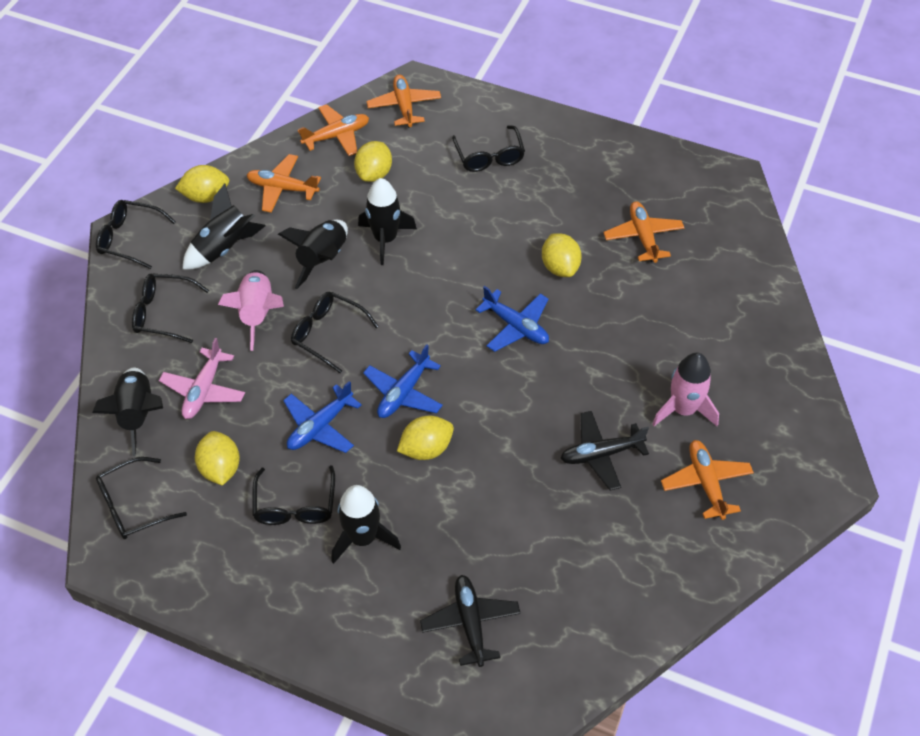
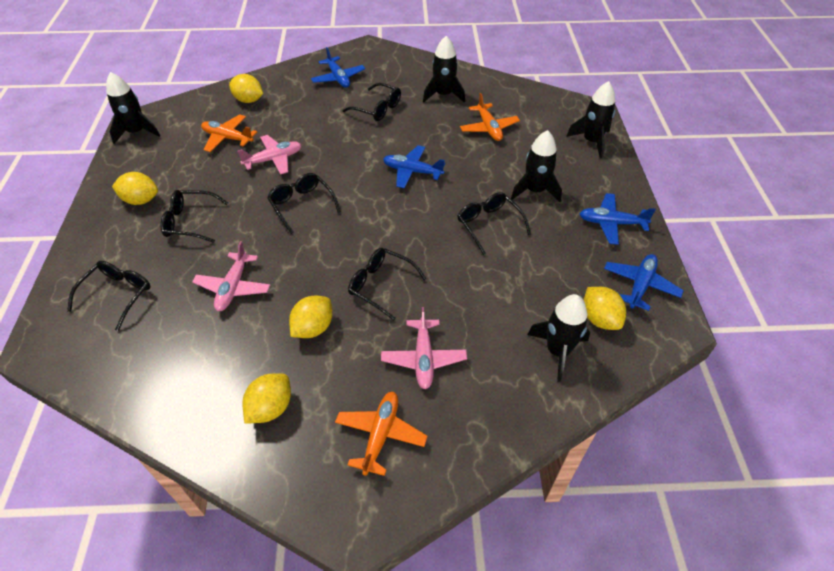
black plane: 2 -> 0
blue plane: 3 -> 4
orange plane: 5 -> 3
pink plane: 1 -> 3
pink rocket: 2 -> 0

